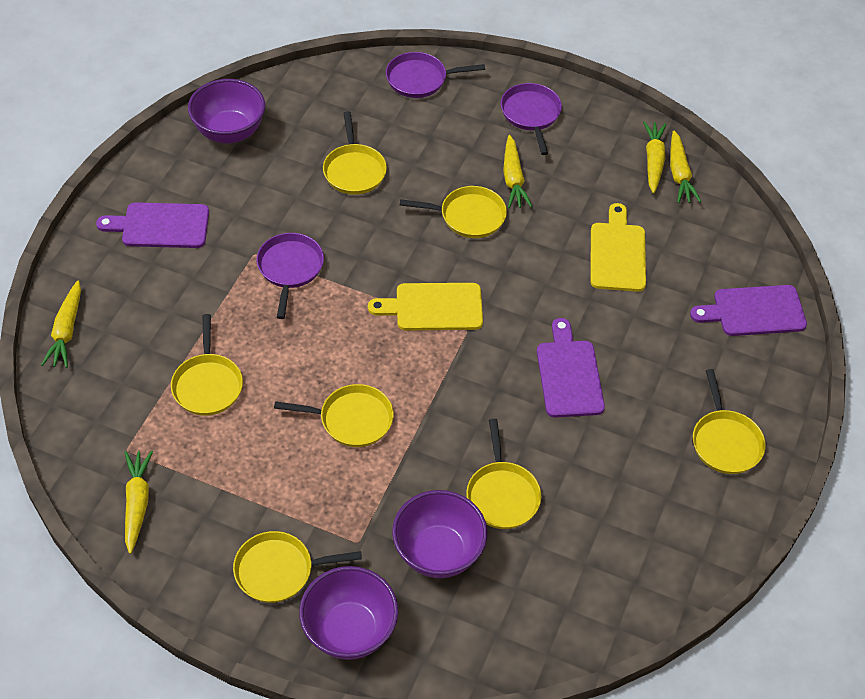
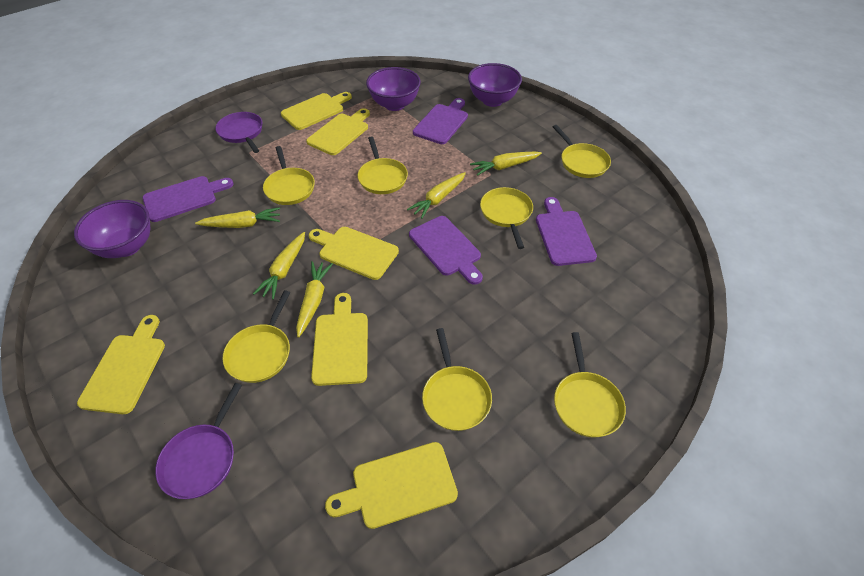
purple cutting board: 3 -> 4
purple pan: 3 -> 2
yellow cutting board: 2 -> 6

